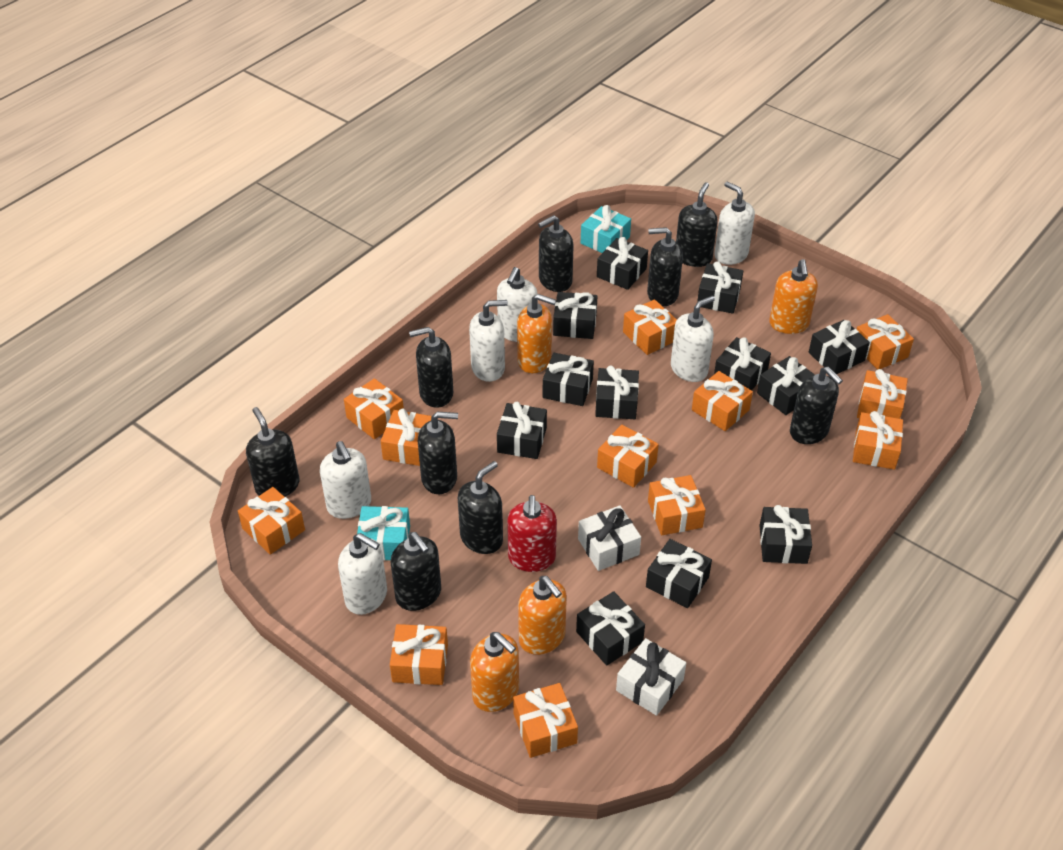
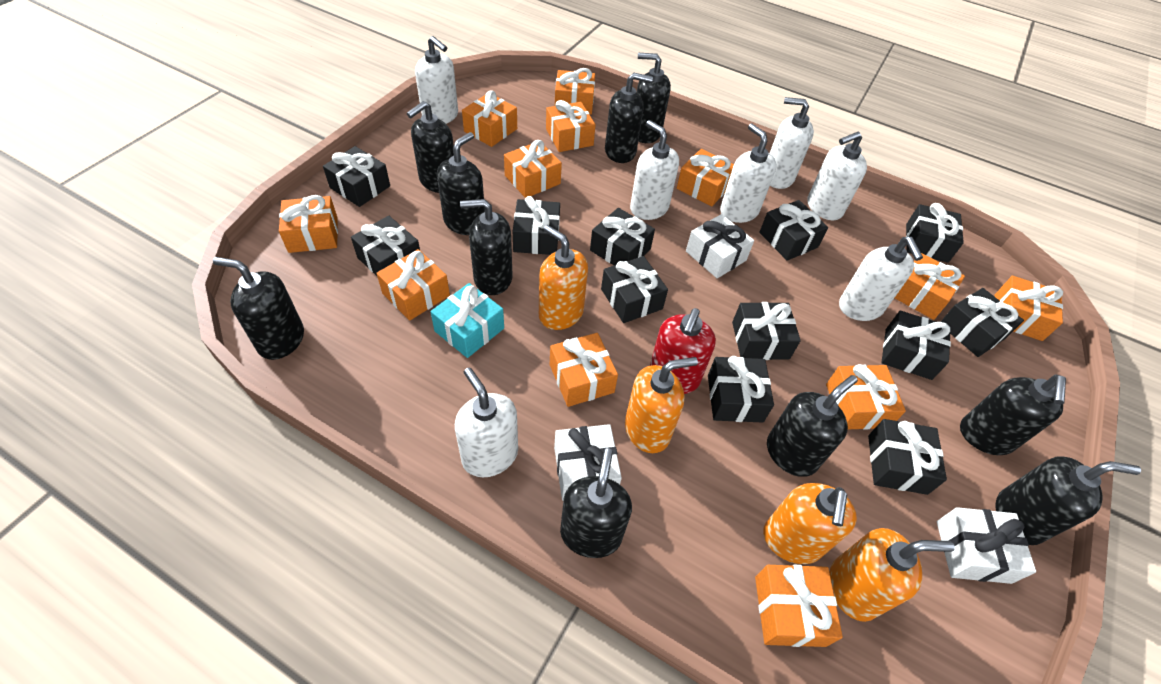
black soap dispenser: 9 -> 10
turquoise gift: 2 -> 1
white gift: 2 -> 3
white soap dispenser: 6 -> 7

